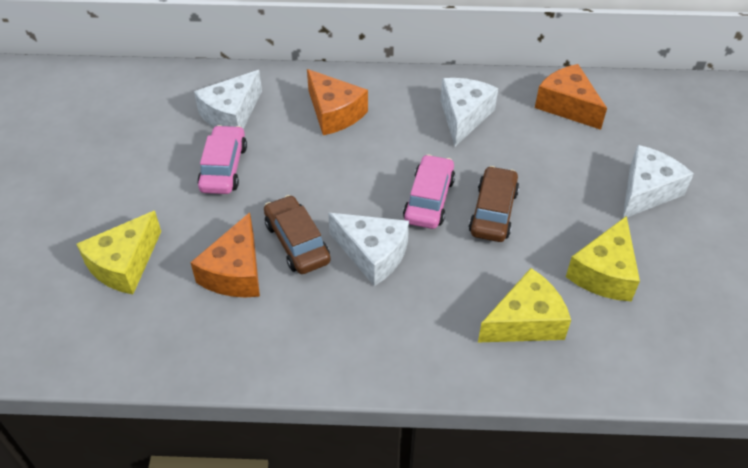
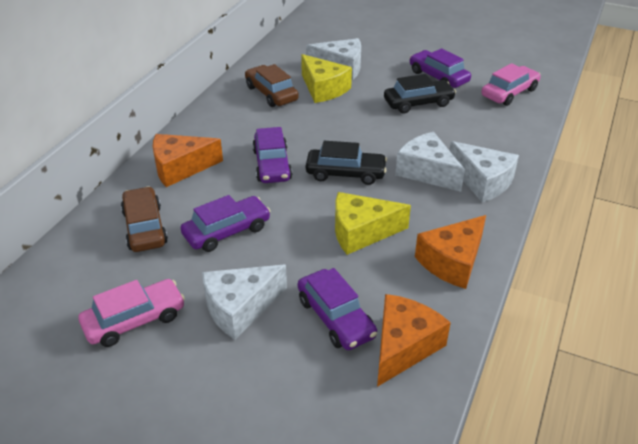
black car: 0 -> 2
purple car: 0 -> 4
yellow cheese: 3 -> 2

